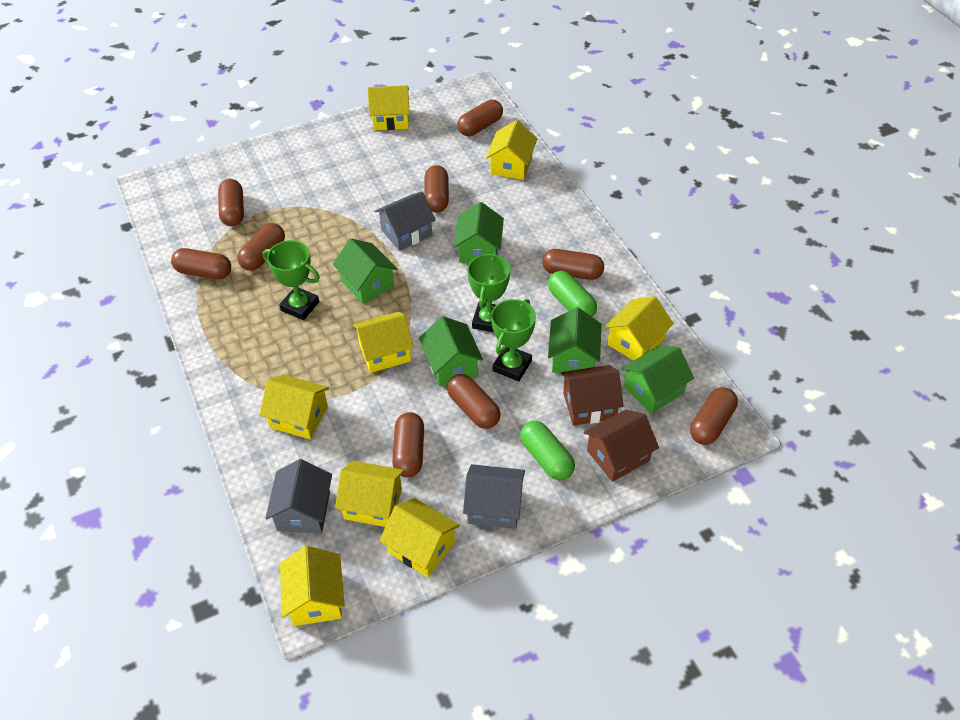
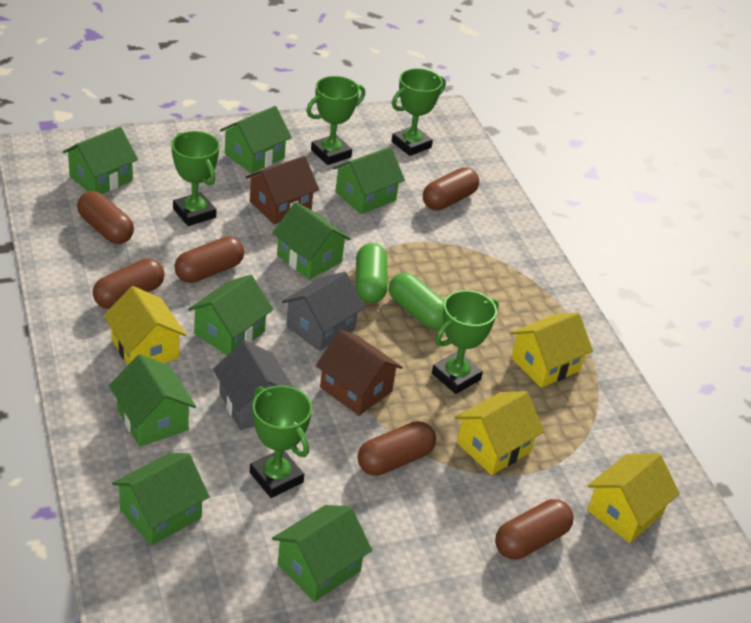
brown capsule: 9 -> 6
green house: 5 -> 8
green trophy: 3 -> 5
grey house: 3 -> 2
yellow house: 8 -> 4

